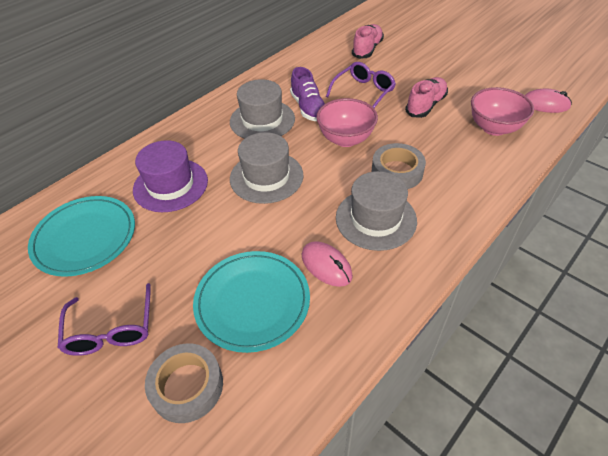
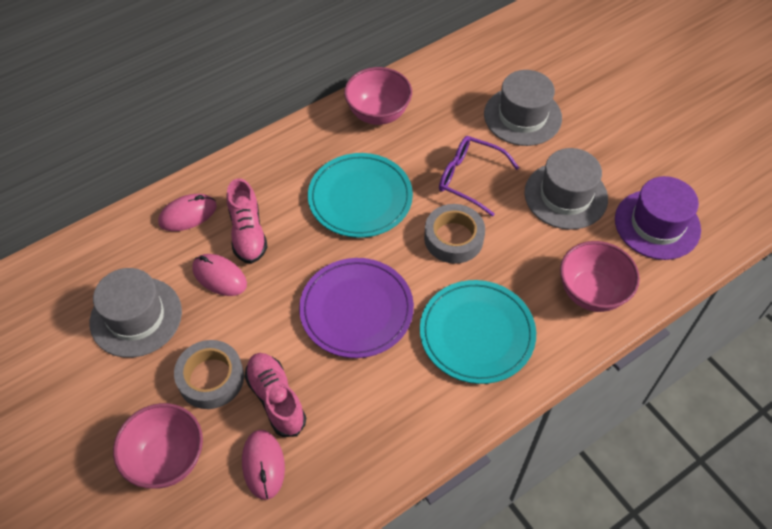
pink bowl: 2 -> 3
pink mouse: 2 -> 3
purple glasses: 2 -> 1
purple plate: 0 -> 1
purple shoe: 1 -> 0

